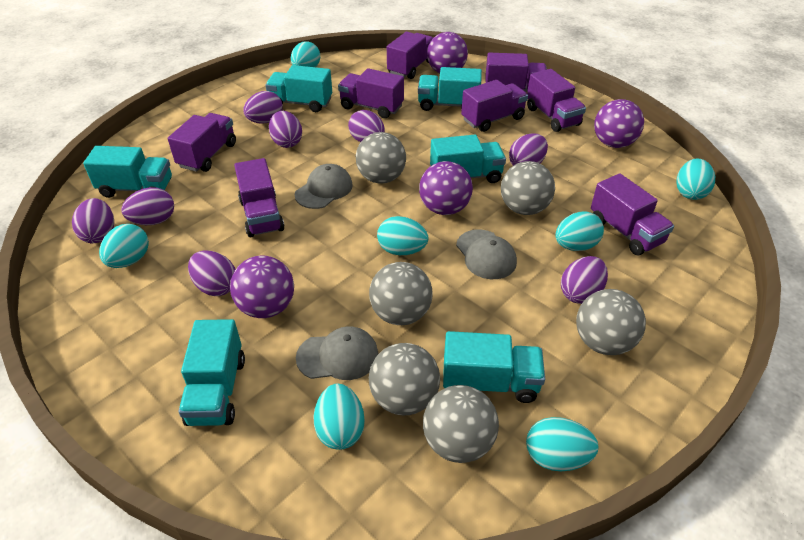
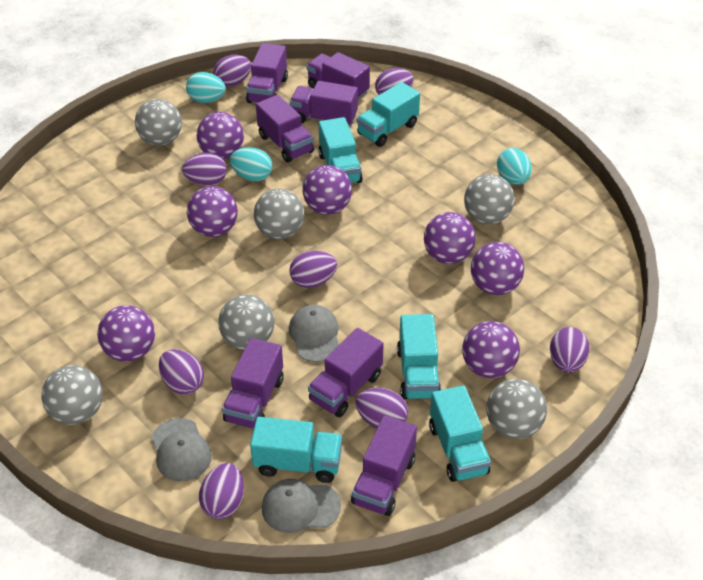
purple ball: 4 -> 7
purple truck: 8 -> 7
turquoise egg: 7 -> 3
turquoise truck: 6 -> 5

